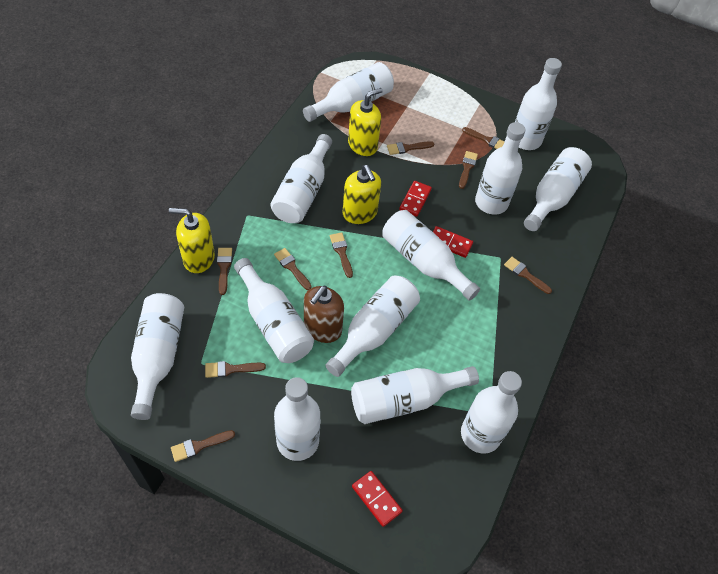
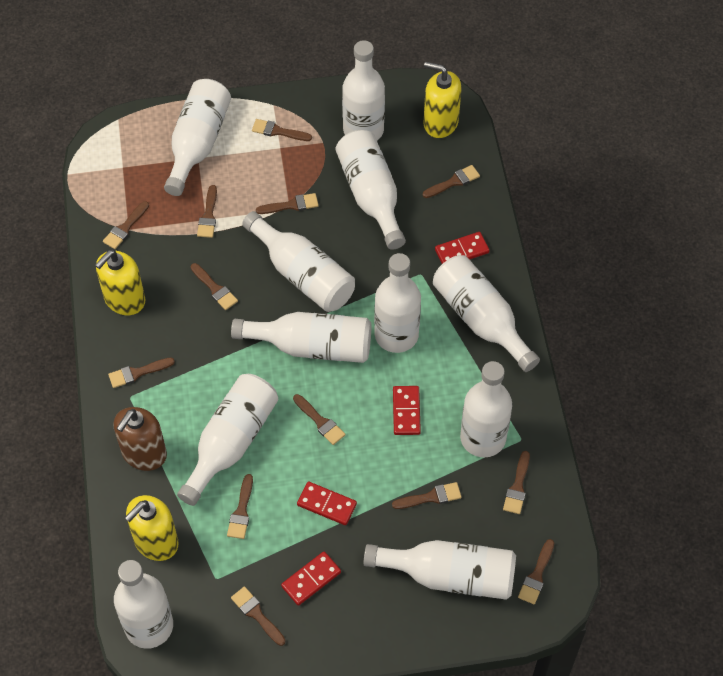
brown brush: 9 -> 13
red domino: 3 -> 4
white bottle: 12 -> 11

